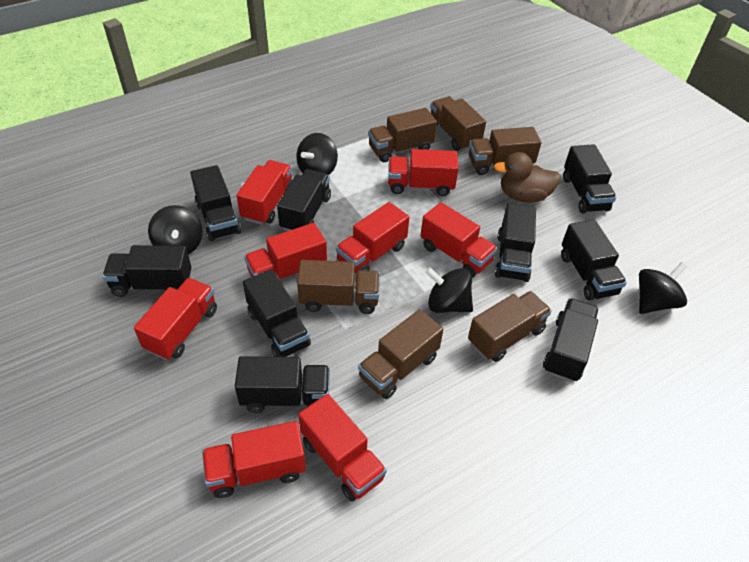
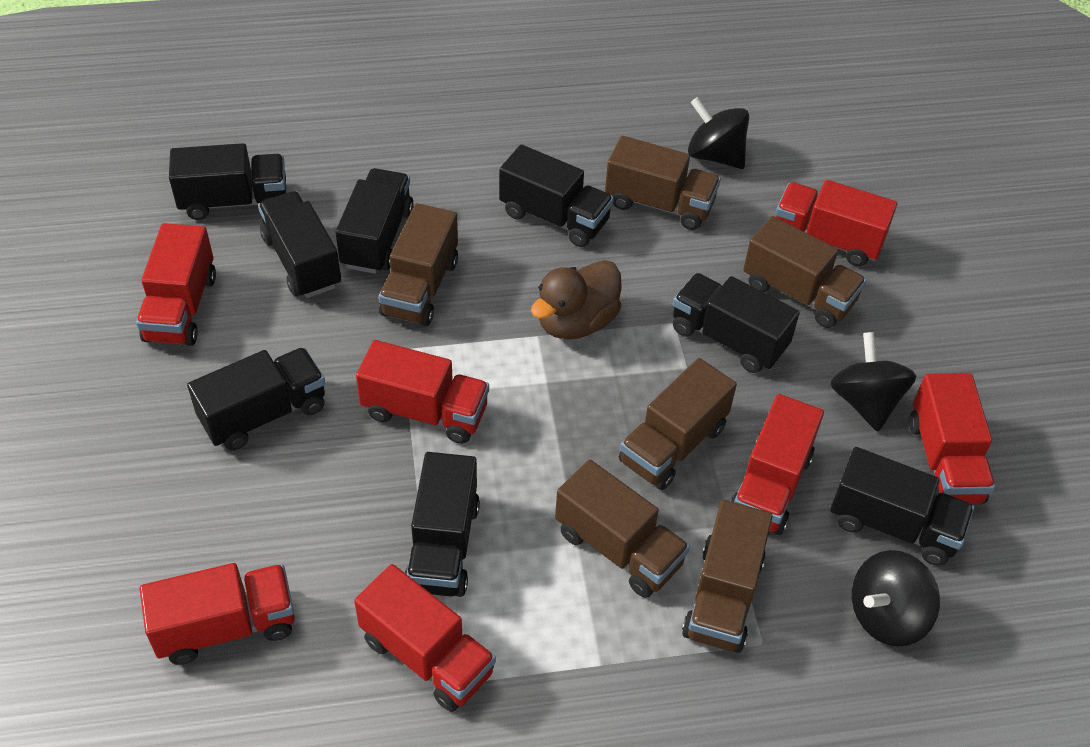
black spinning top: 4 -> 3
black truck: 9 -> 8
red truck: 8 -> 7

